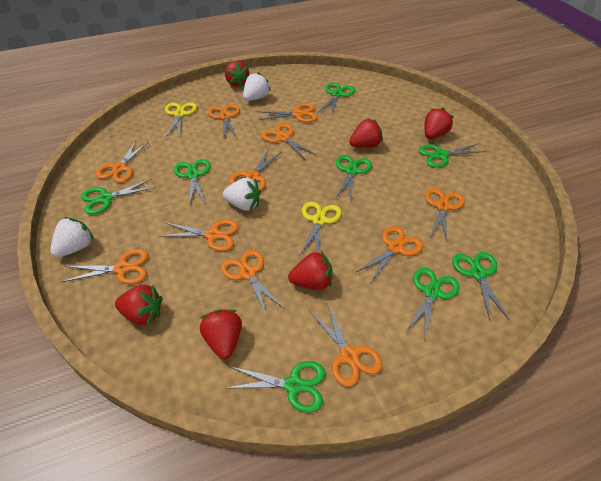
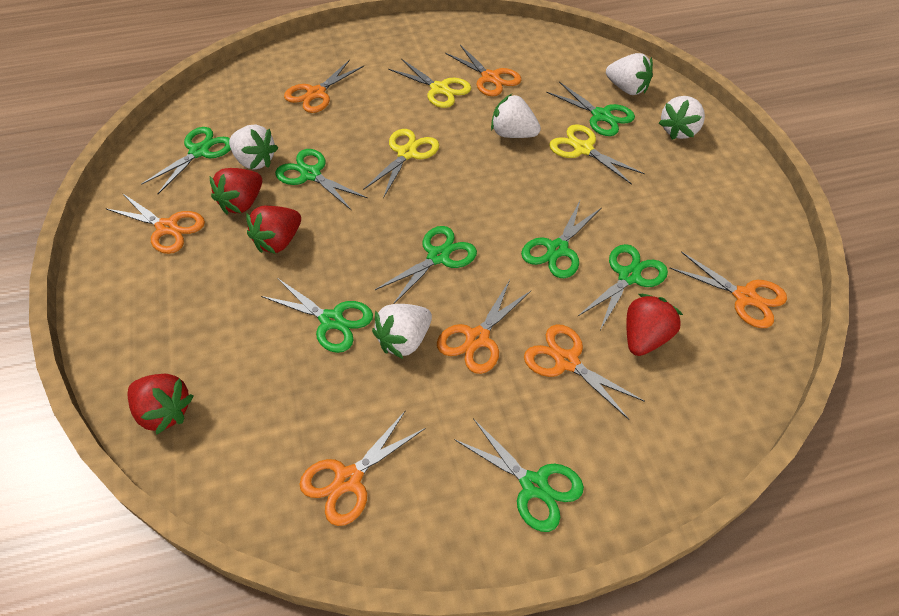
orange scissors: 11 -> 7
red strawberry: 6 -> 4
white strawberry: 3 -> 5
yellow scissors: 2 -> 3

